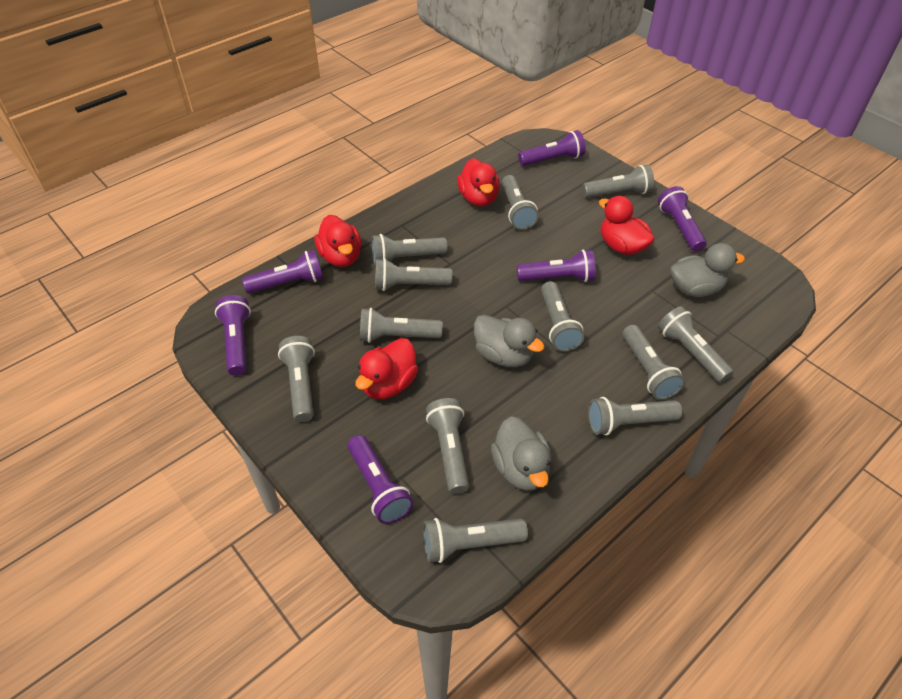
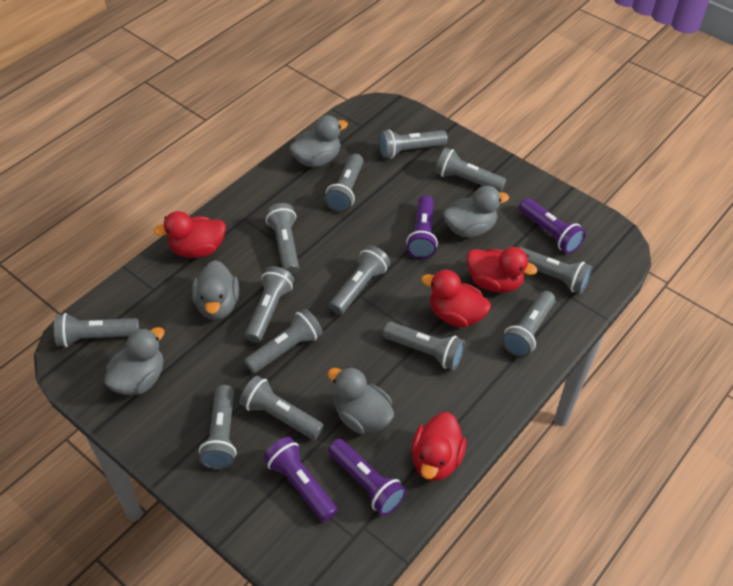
grey duck: 3 -> 5
grey flashlight: 12 -> 13
purple flashlight: 6 -> 4

